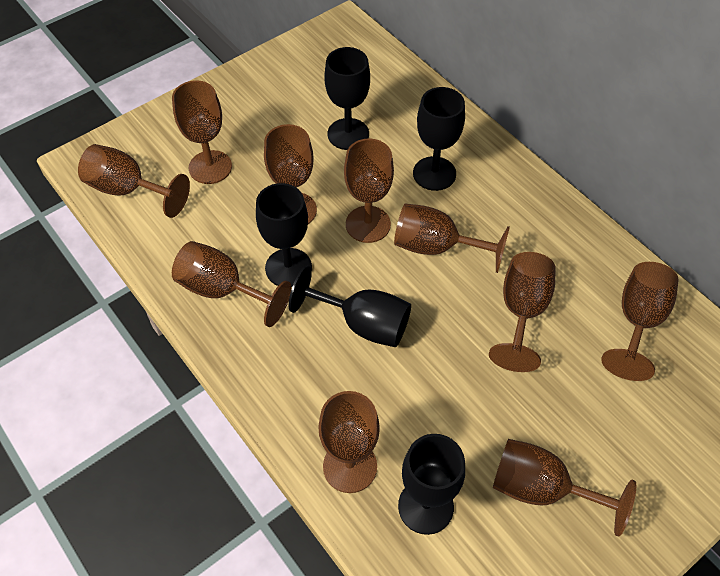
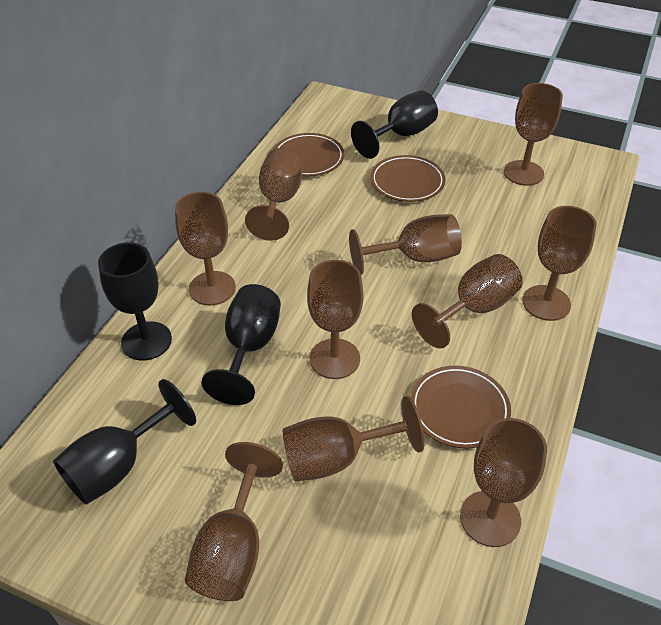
black goblet: 5 -> 4
brown plate: 0 -> 3

